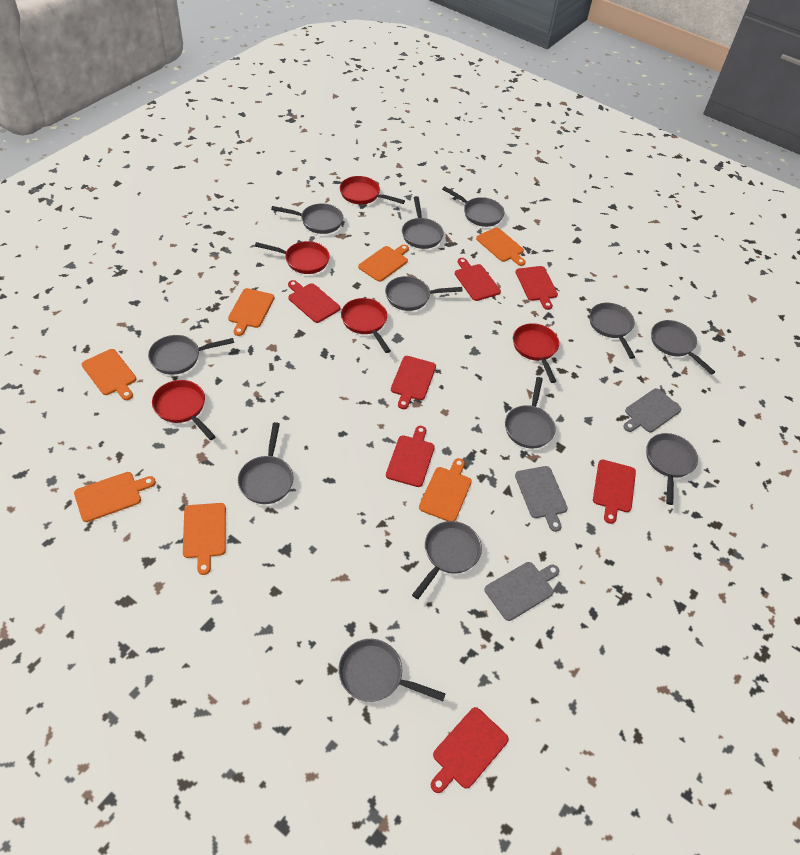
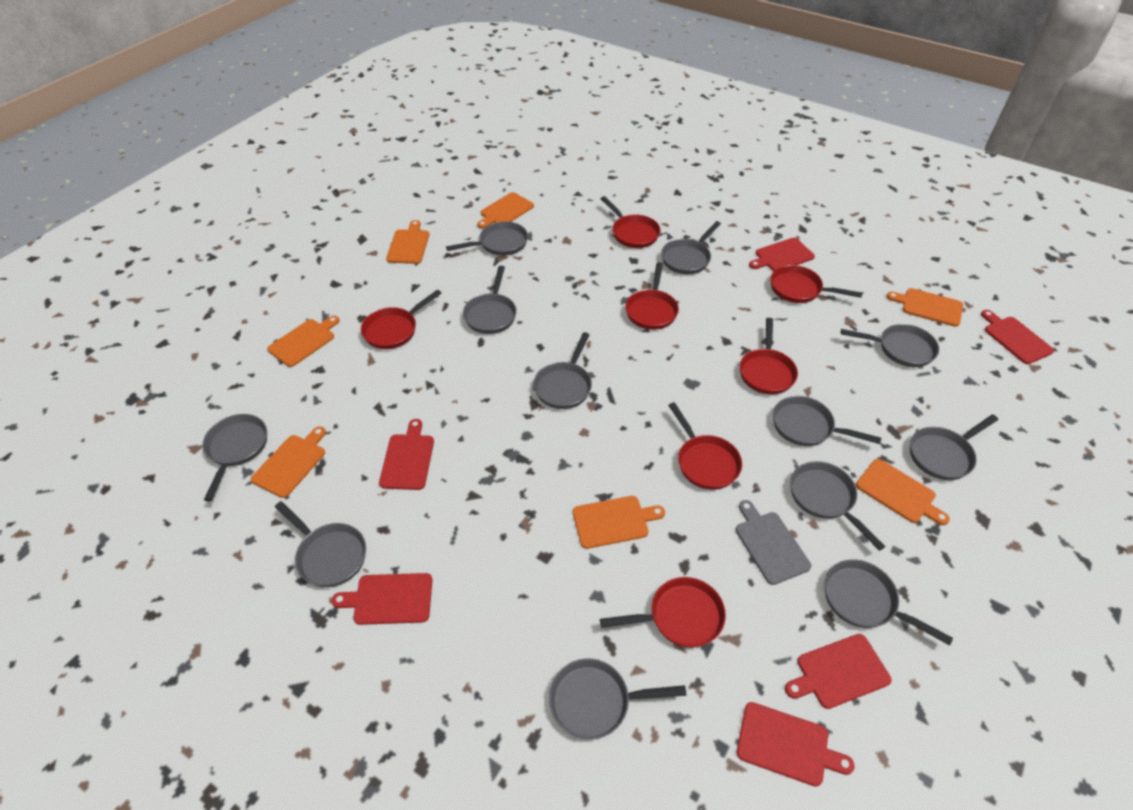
grey cutting board: 3 -> 1
red cutting board: 7 -> 6
red pan: 5 -> 7

